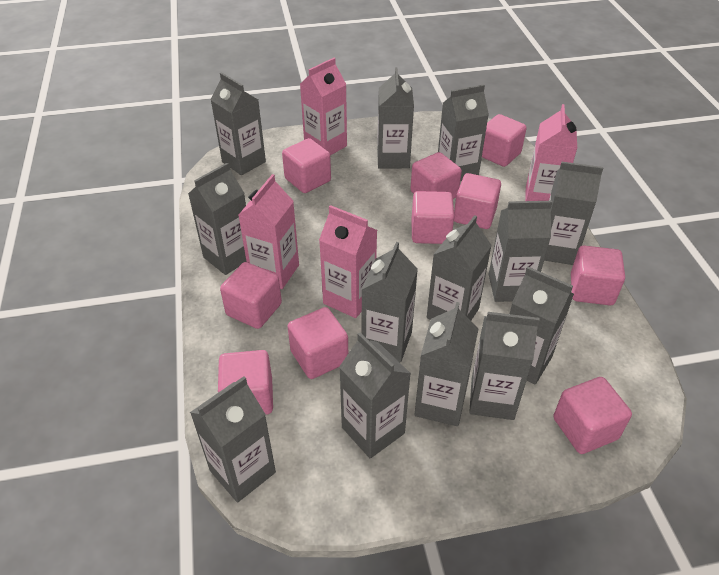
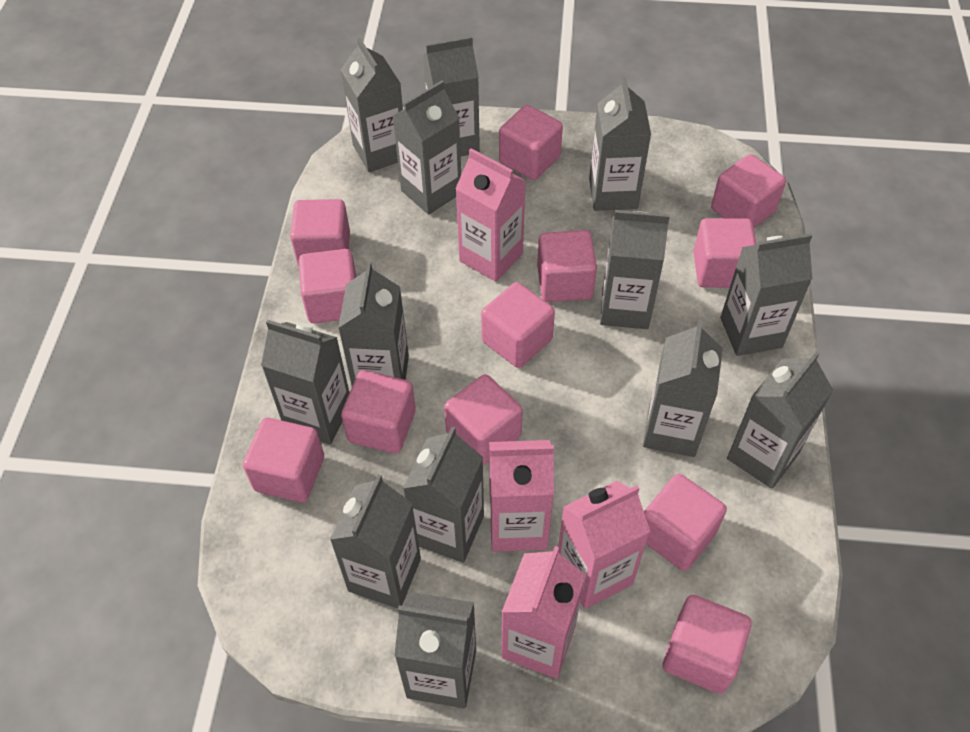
pink cube: 10 -> 12

